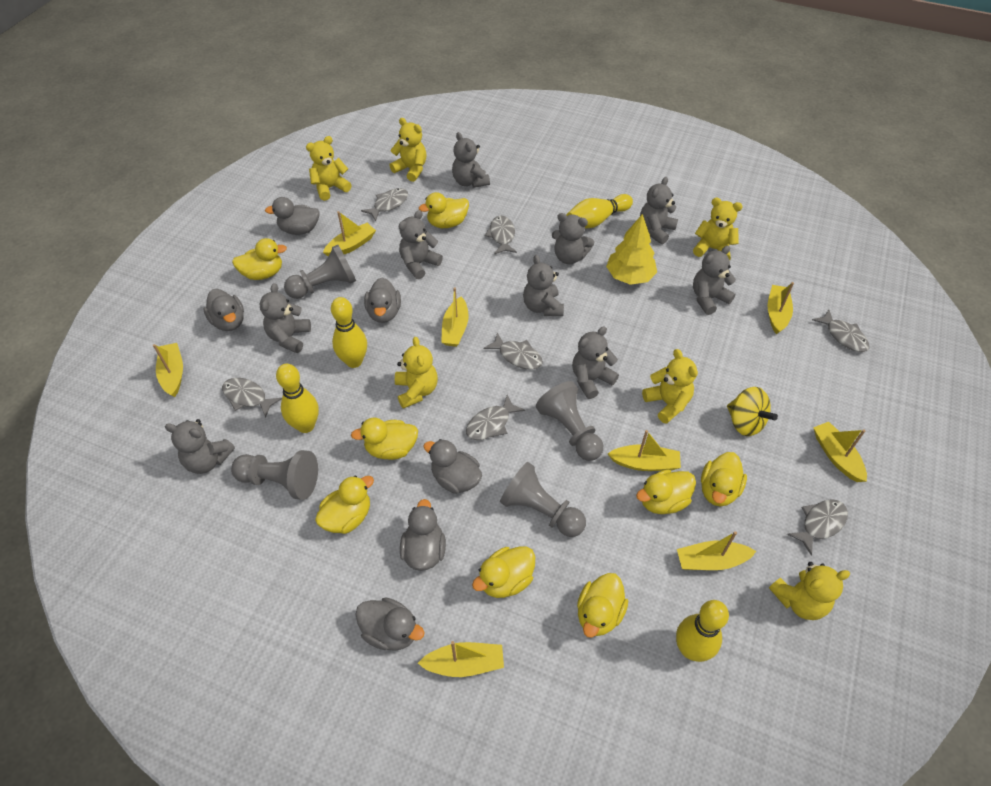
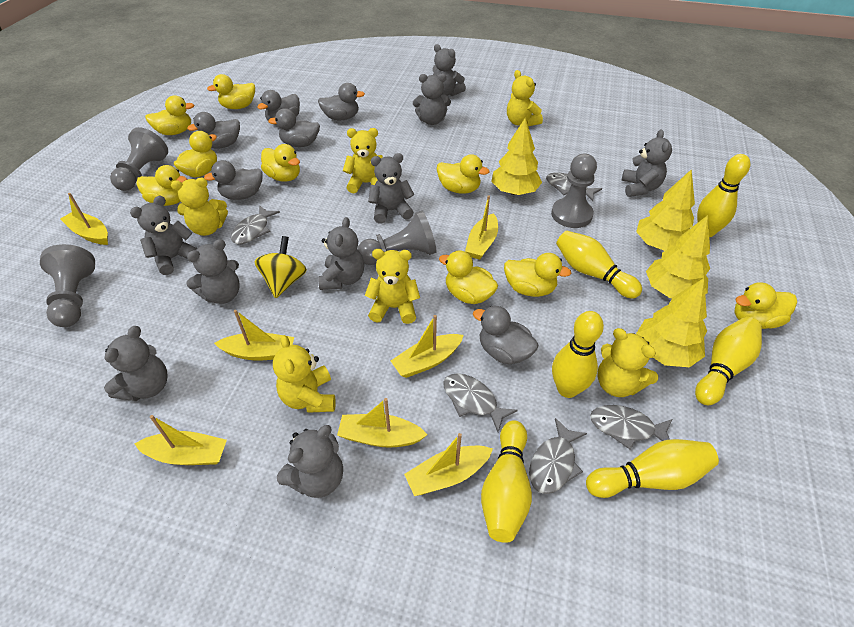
grey fish: 7 -> 5
yellow boat: 8 -> 7
yellow bowling pin: 4 -> 6
yellow duck: 8 -> 9
yellow tree: 1 -> 4

